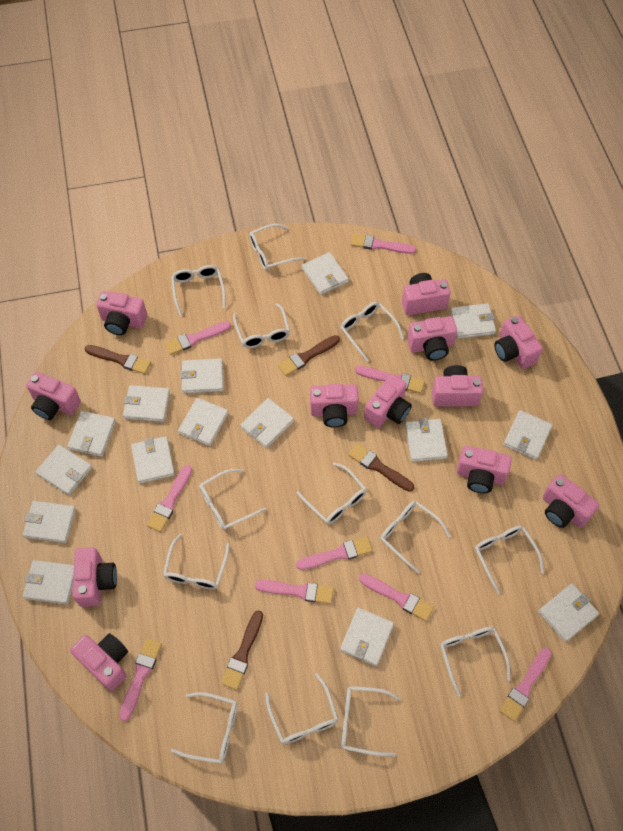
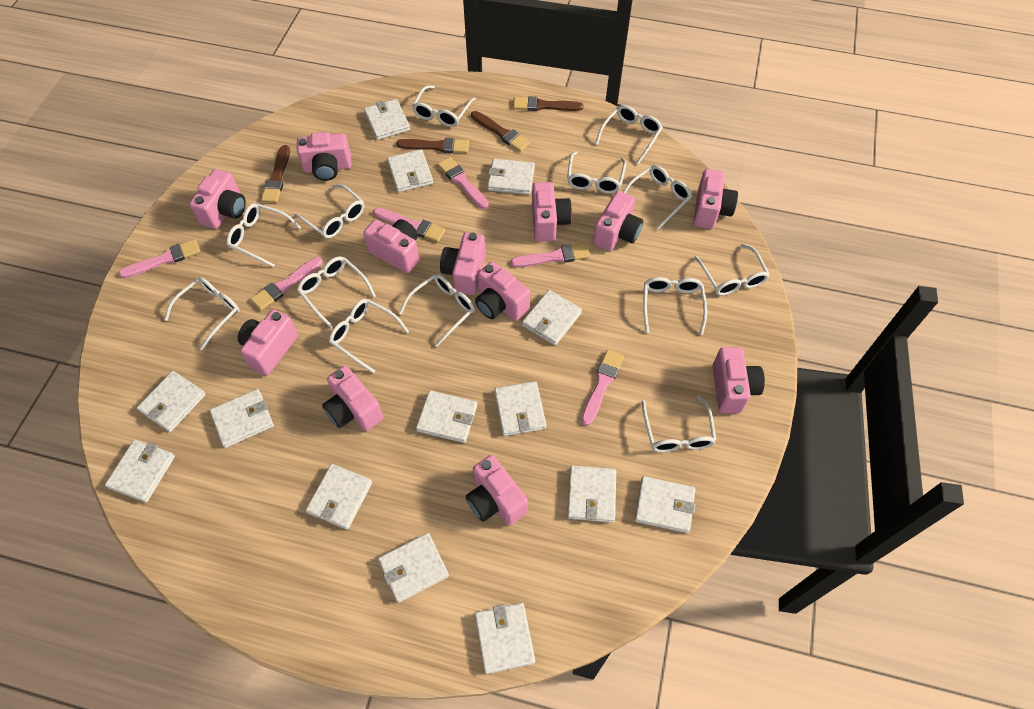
pink brush: 9 -> 6
white wallet: 15 -> 14

